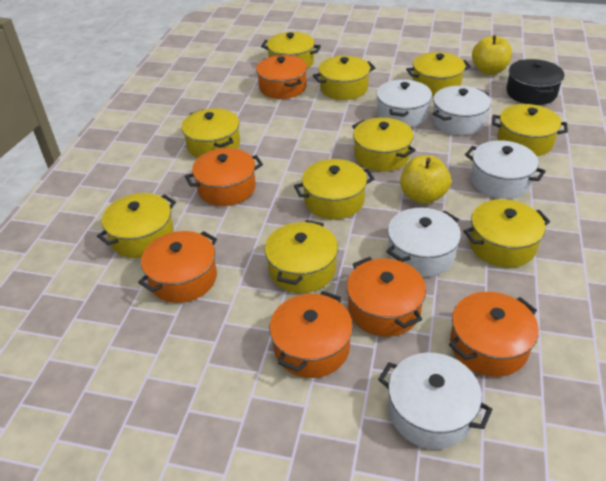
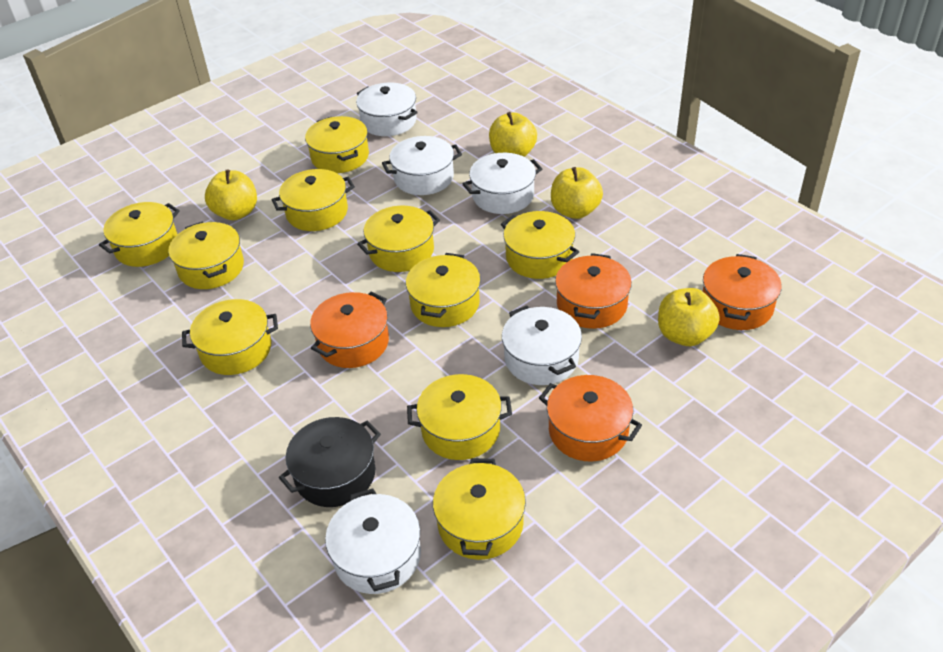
orange pot: 6 -> 4
yellow apple: 2 -> 4

